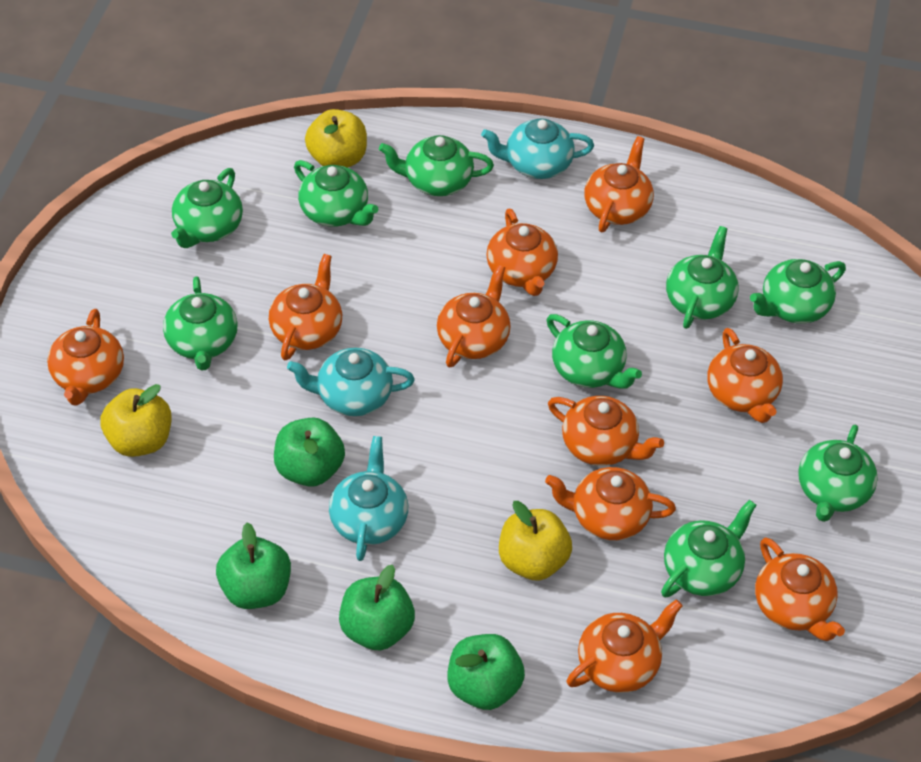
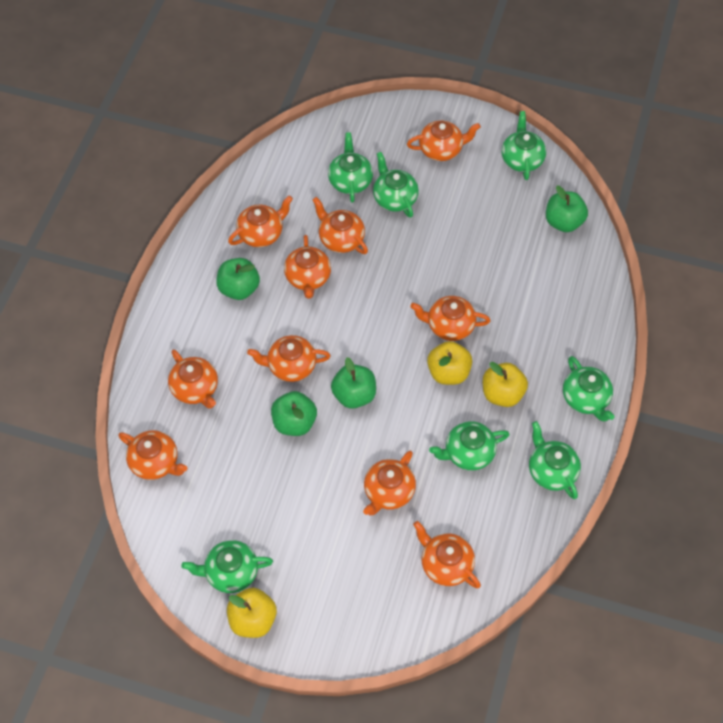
green teapot: 9 -> 7
turquoise teapot: 3 -> 0

